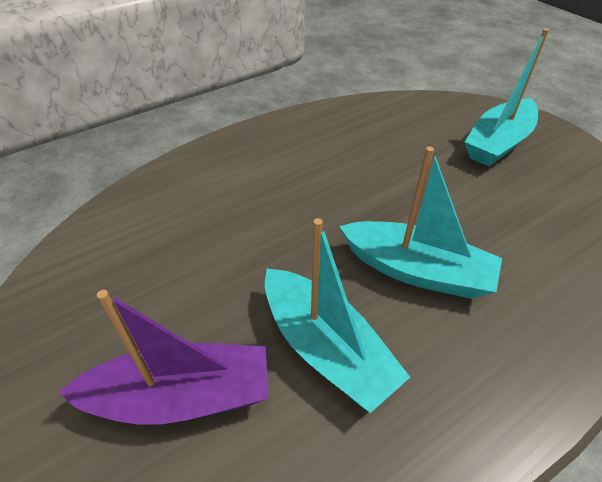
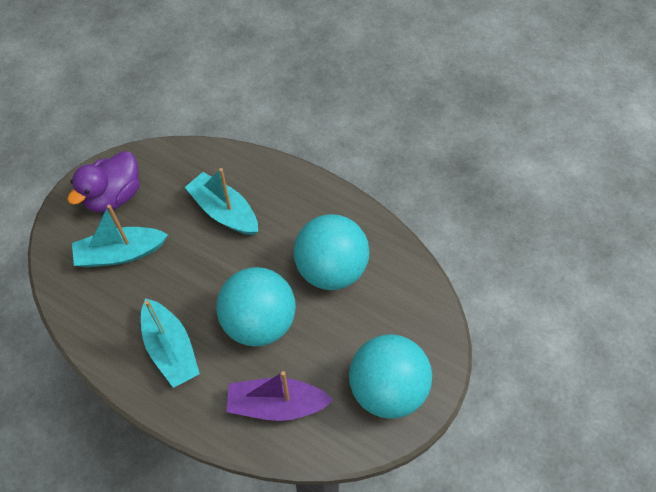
purple duck: 0 -> 1
turquoise ball: 0 -> 3

